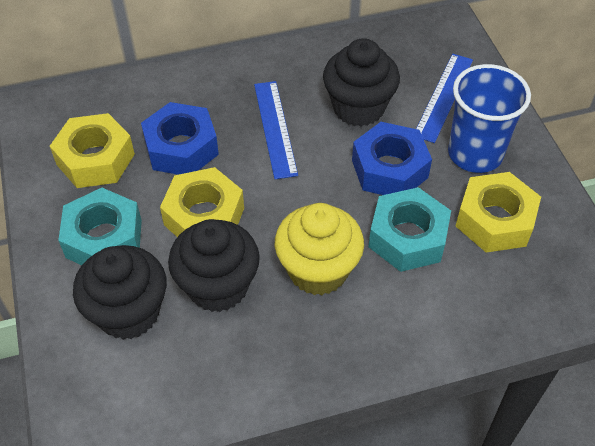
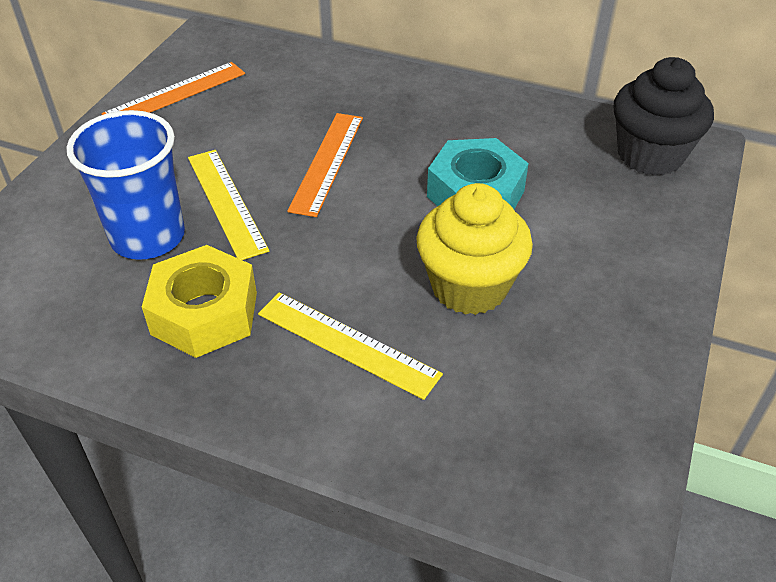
black cupcake: 3 -> 1
blue nut: 2 -> 0
blue ruler: 2 -> 0
orange ruler: 0 -> 2
turquoise nut: 2 -> 1
yellow nut: 3 -> 1
yellow ruler: 0 -> 2

